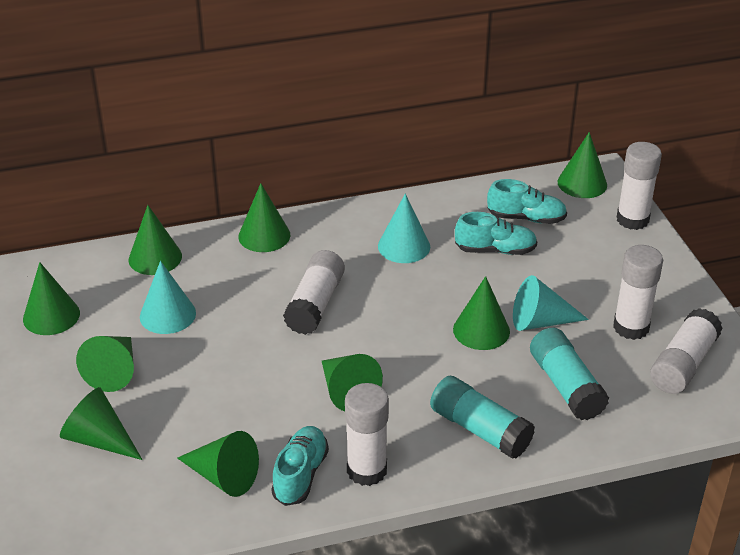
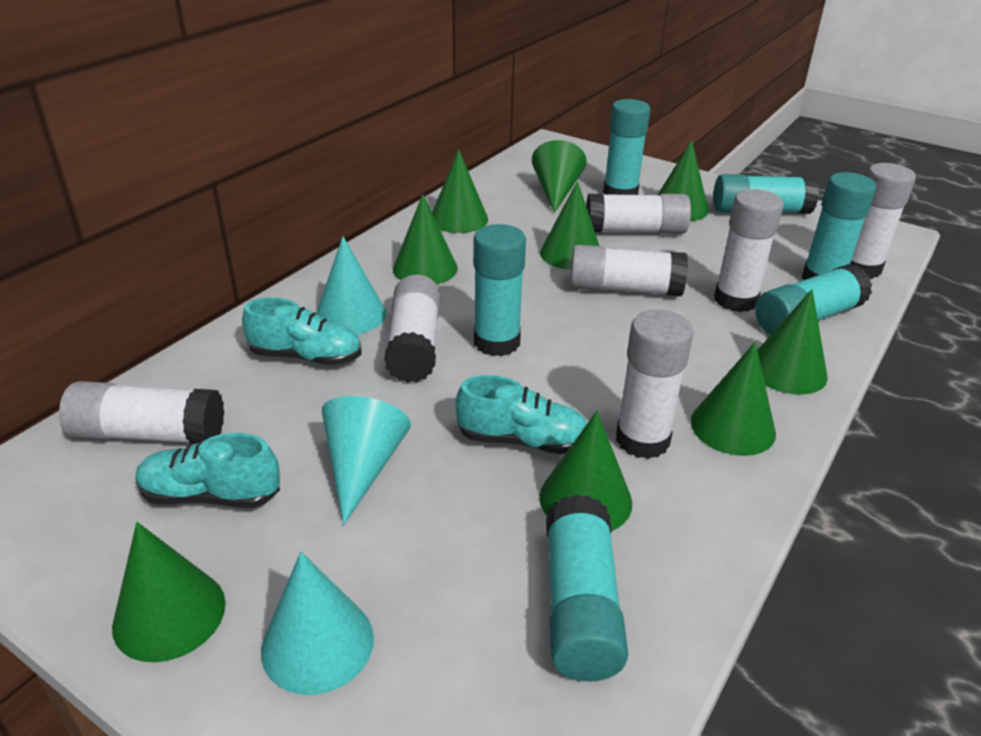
turquoise glue stick: 2 -> 6
white glue stick: 5 -> 7

